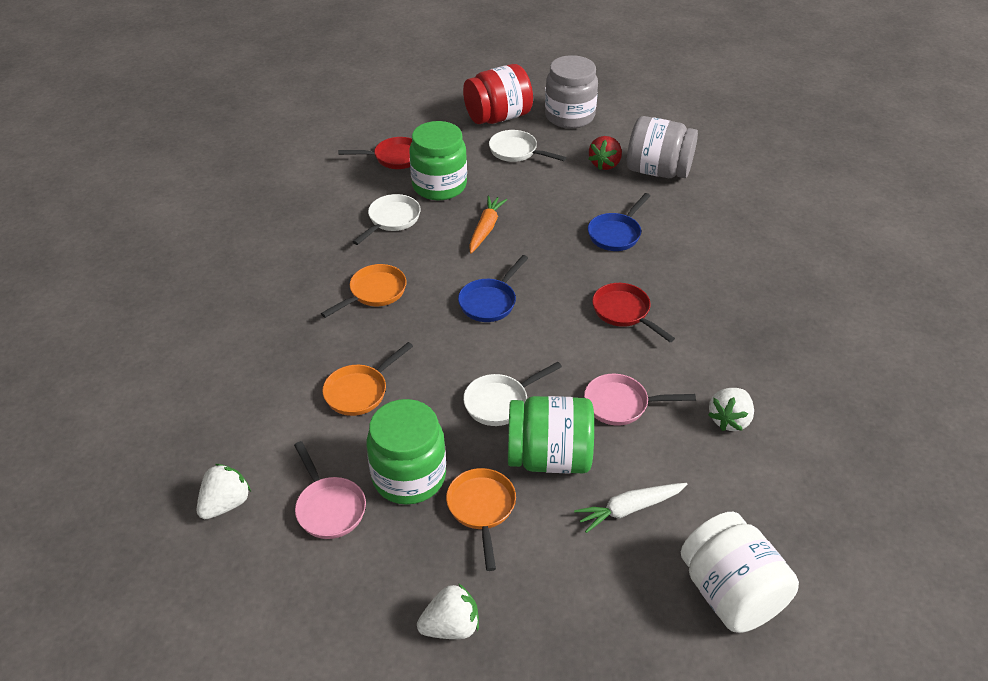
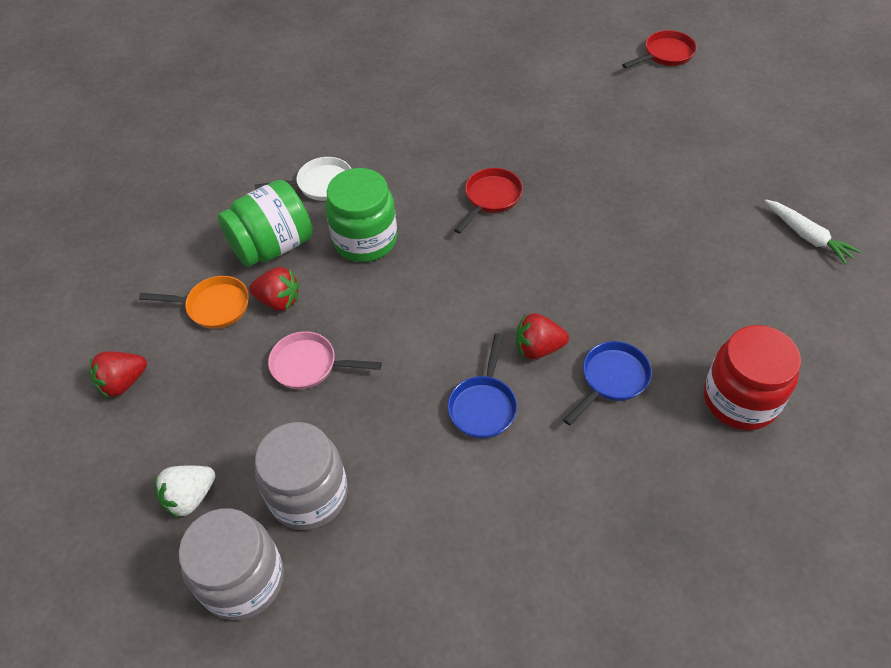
green jar: 3 -> 2
orange carrot: 1 -> 0
orange pan: 3 -> 1
pink pan: 2 -> 1
red strawberry: 1 -> 3
white jar: 1 -> 0
white pan: 3 -> 1
white strawberry: 3 -> 1

